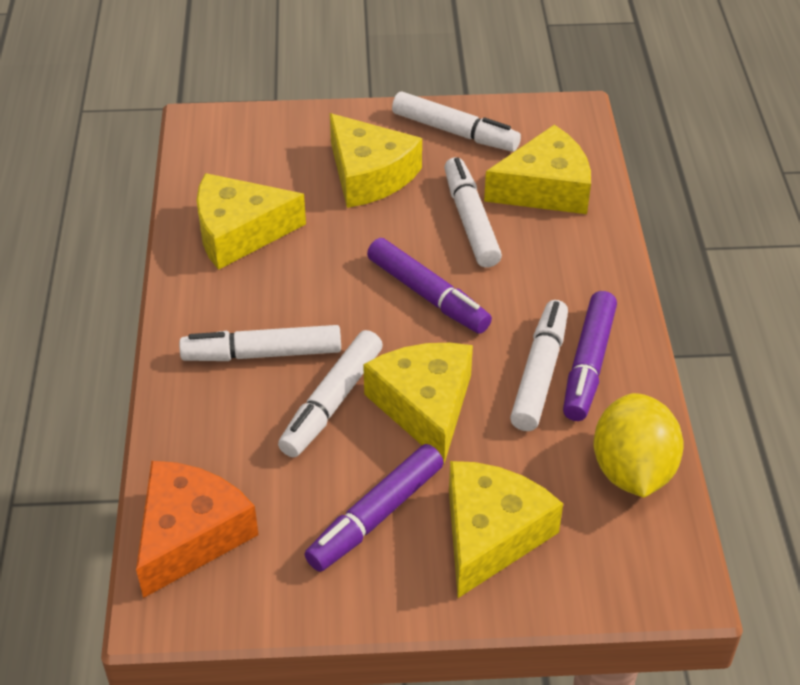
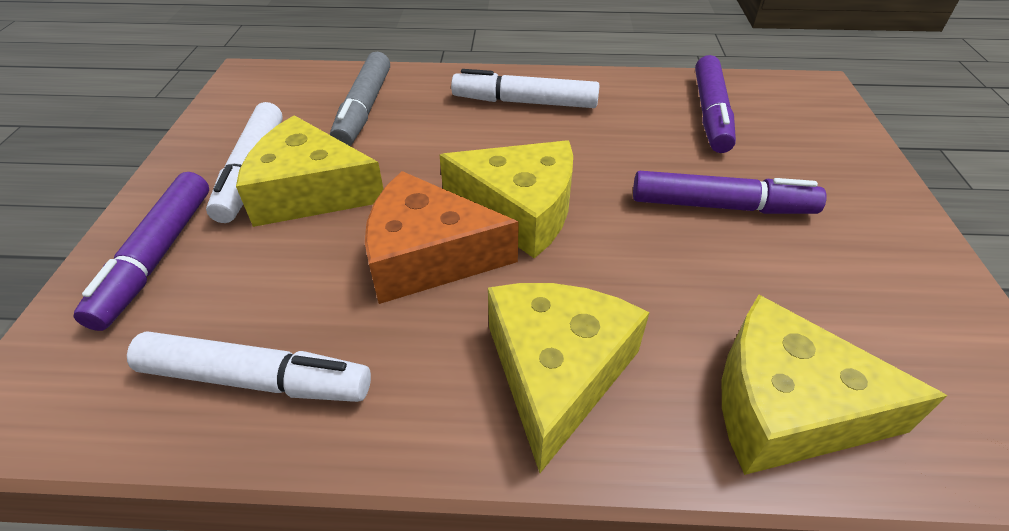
grey marker: 0 -> 1
white marker: 5 -> 3
yellow cheese: 5 -> 4
yellow lemon: 1 -> 0

